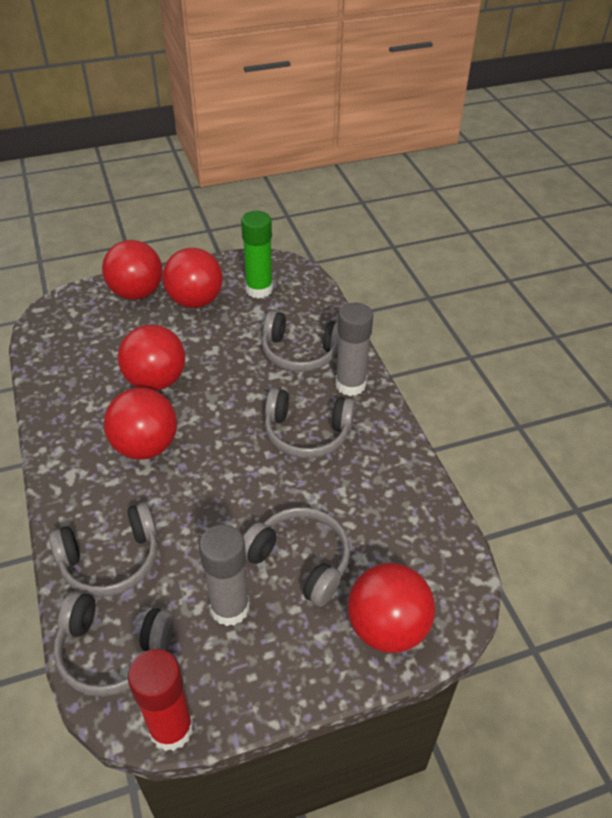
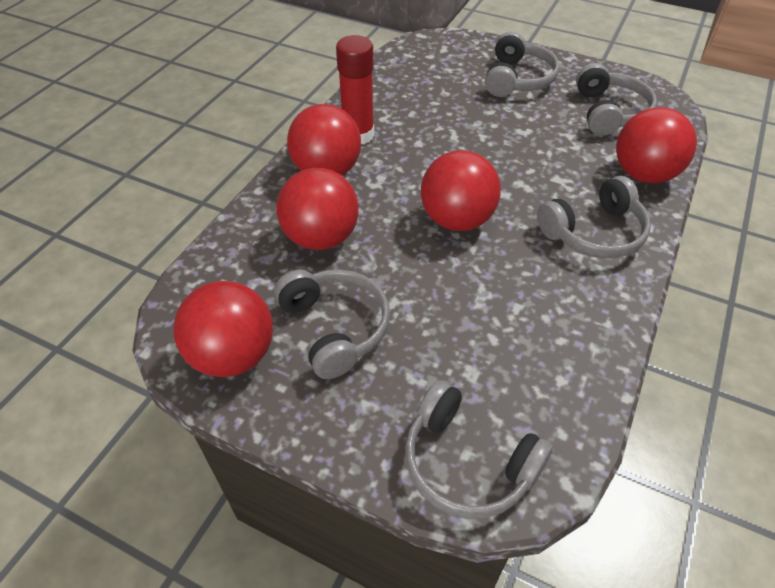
green glue stick: 1 -> 0
grey glue stick: 2 -> 0

